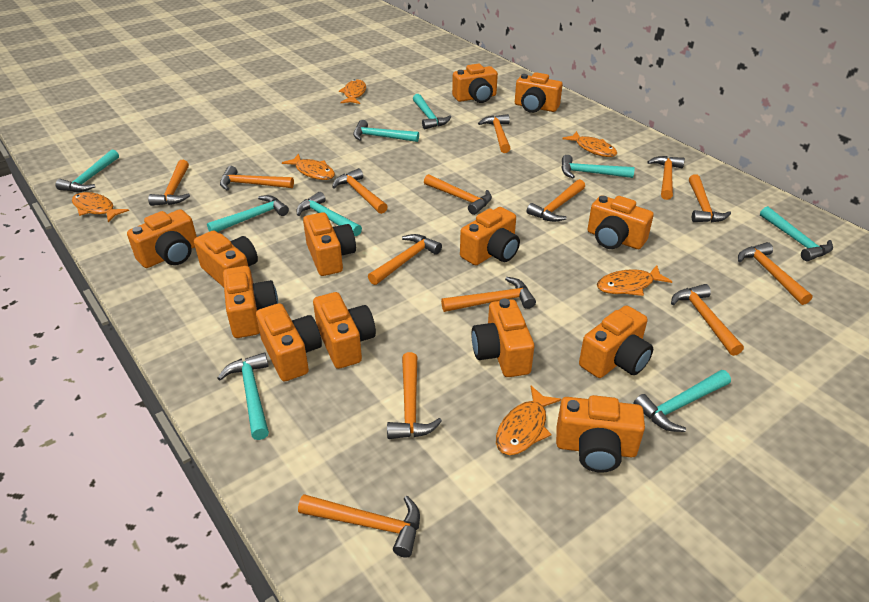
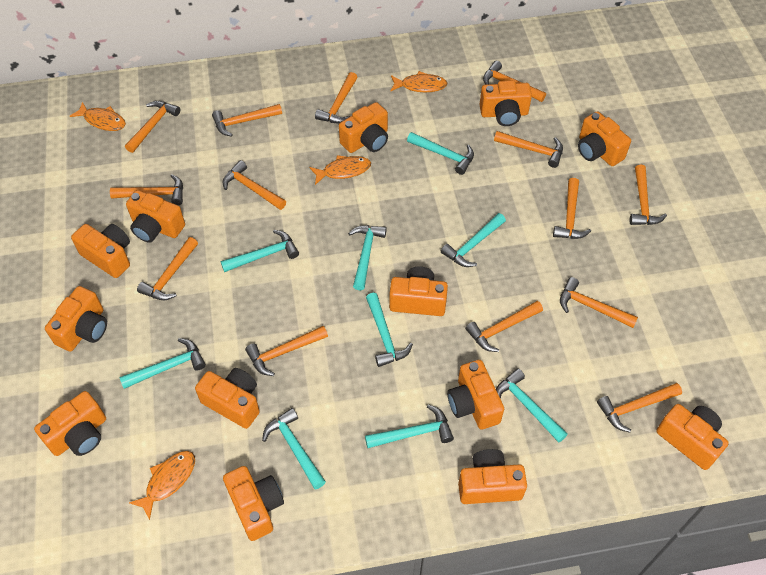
orange fish: 6 -> 4

